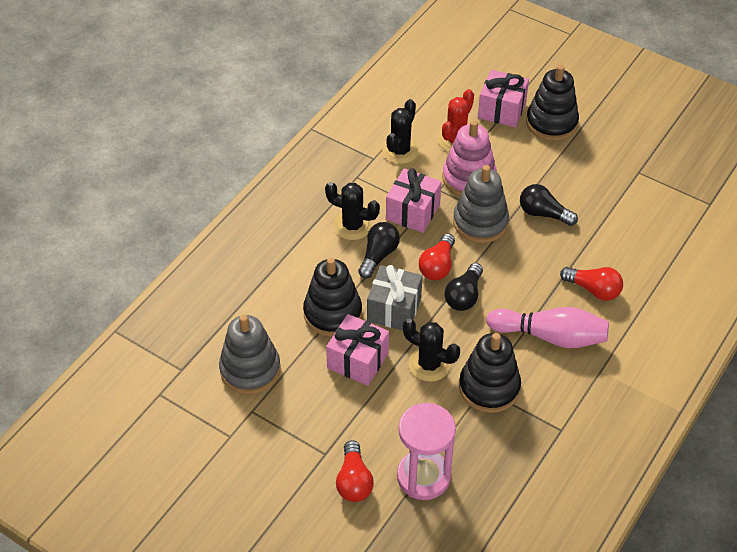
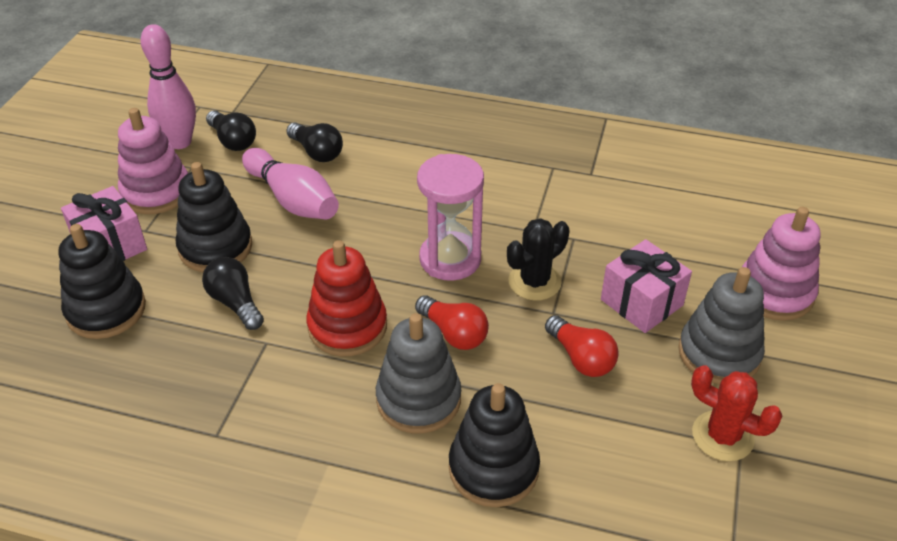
black cactus: 3 -> 1
grey gift: 1 -> 0
pink bowling pin: 1 -> 2
pink gift: 3 -> 2
pink stacking toy: 1 -> 2
red light bulb: 3 -> 2
red stacking toy: 0 -> 1

